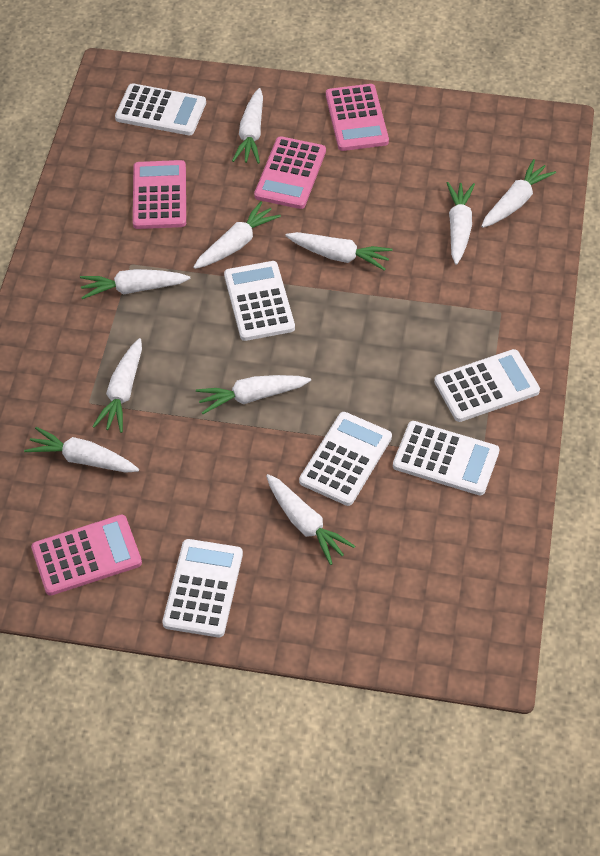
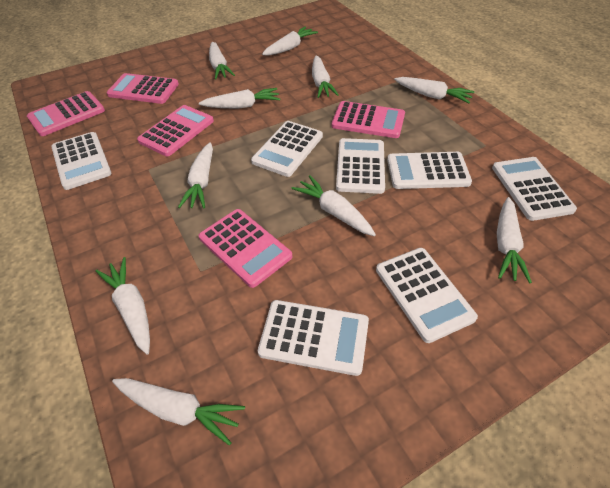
pink calculator: 4 -> 5
white calculator: 6 -> 7

